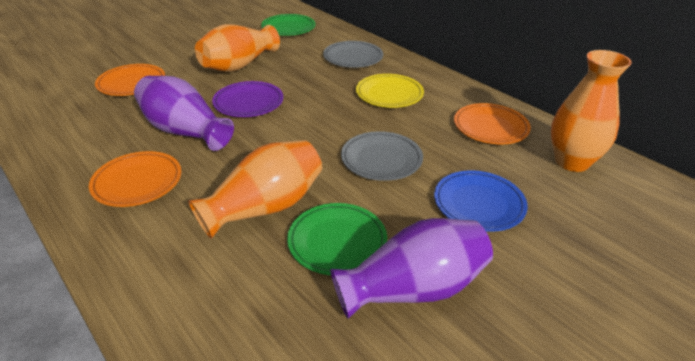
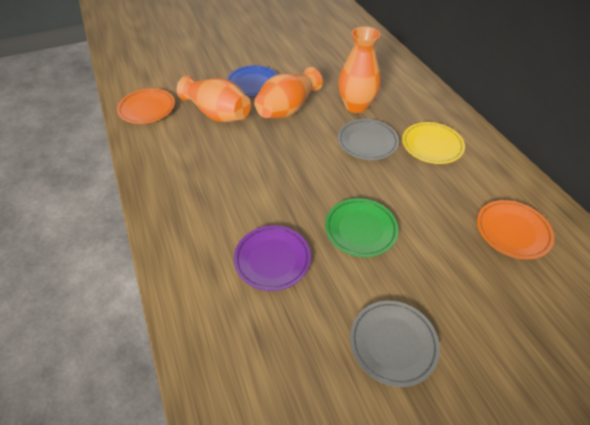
green plate: 2 -> 1
orange plate: 3 -> 2
purple vase: 2 -> 0

